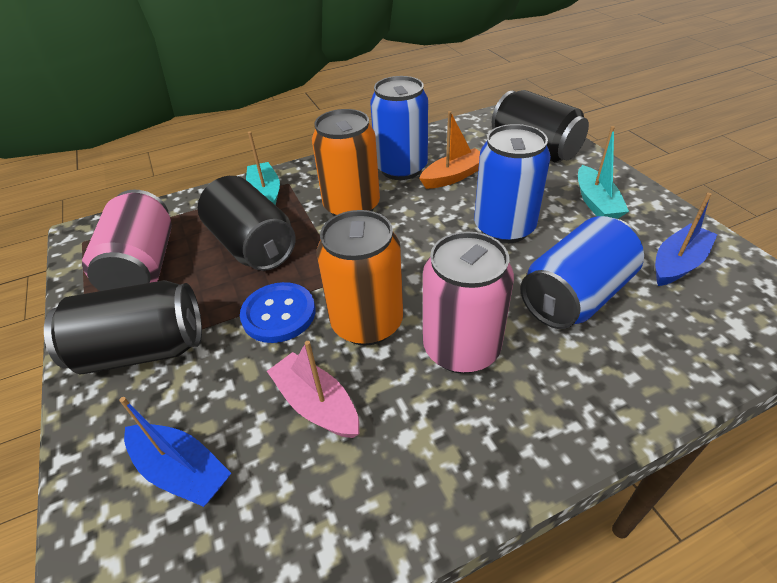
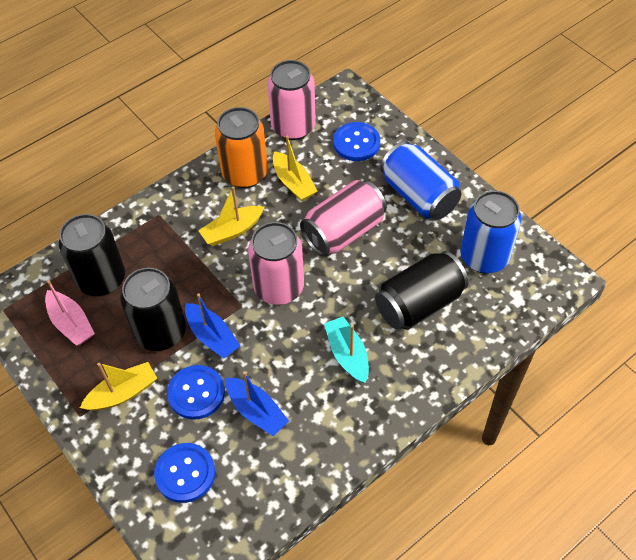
blue button: 1 -> 3
blue can: 3 -> 2
orange boat: 1 -> 0
orange can: 2 -> 1
pink can: 2 -> 3
turquoise boat: 2 -> 1
yellow boat: 0 -> 3

